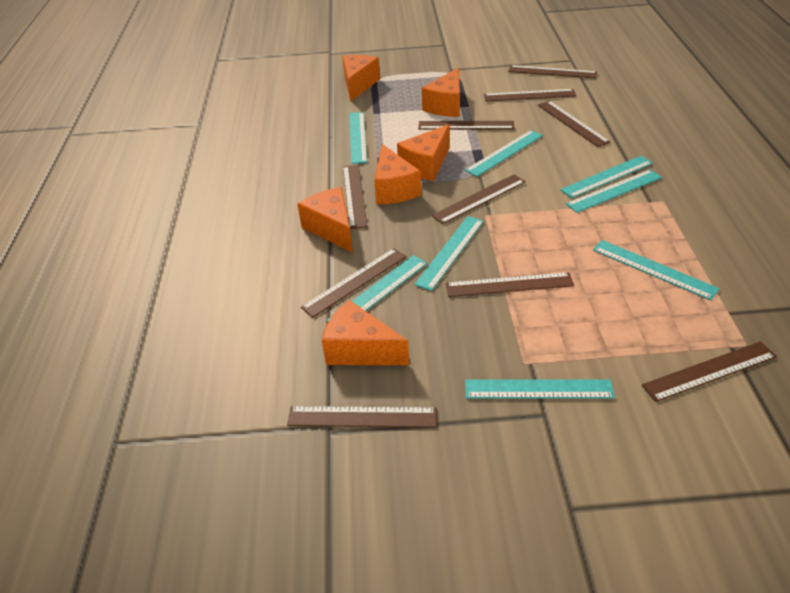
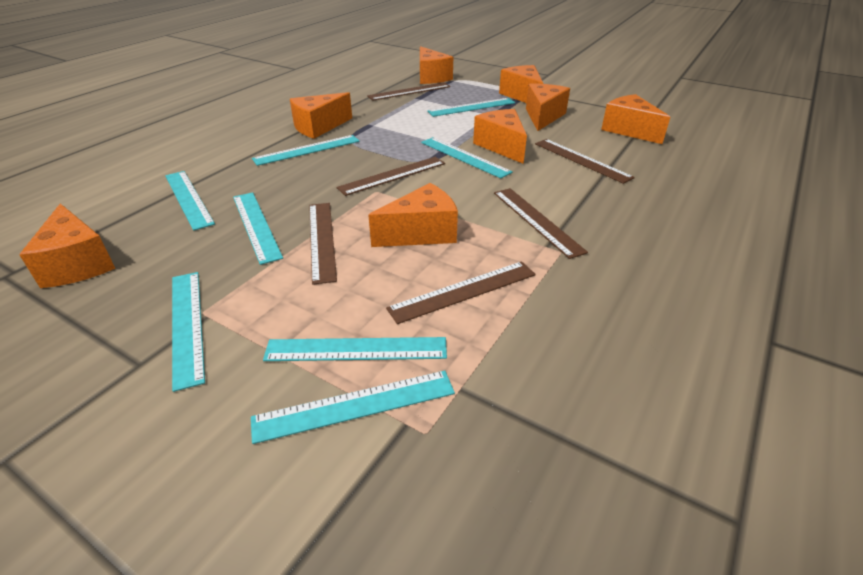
brown ruler: 10 -> 6
orange cheese: 6 -> 8

